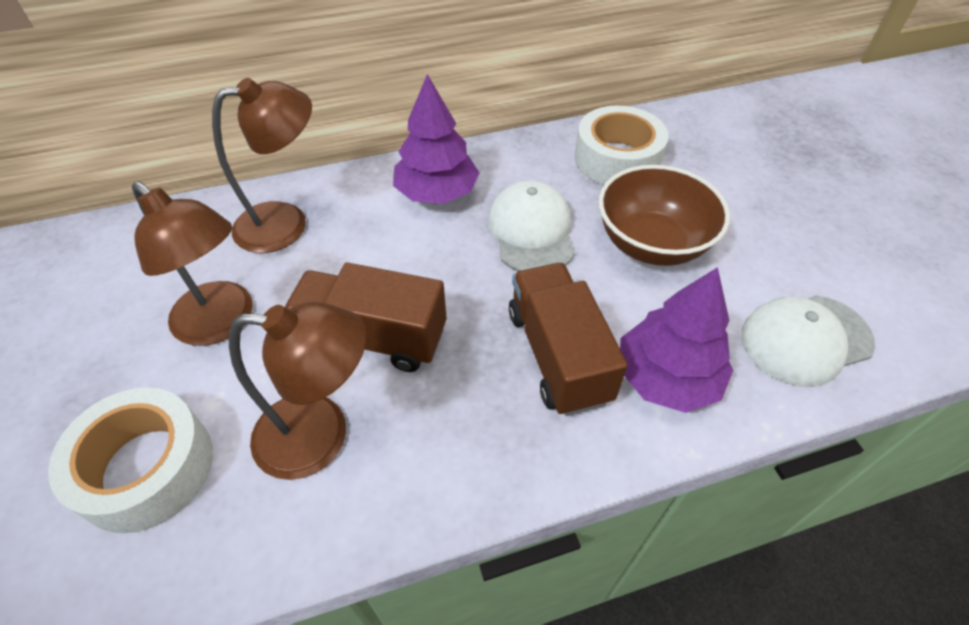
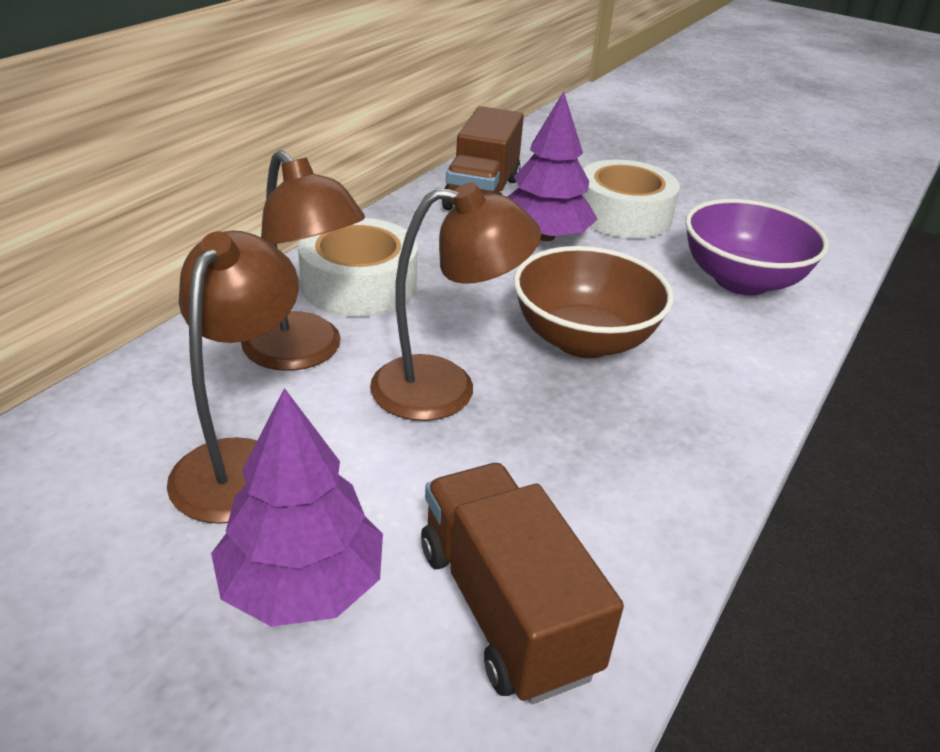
purple bowl: 0 -> 1
white cap: 2 -> 0

